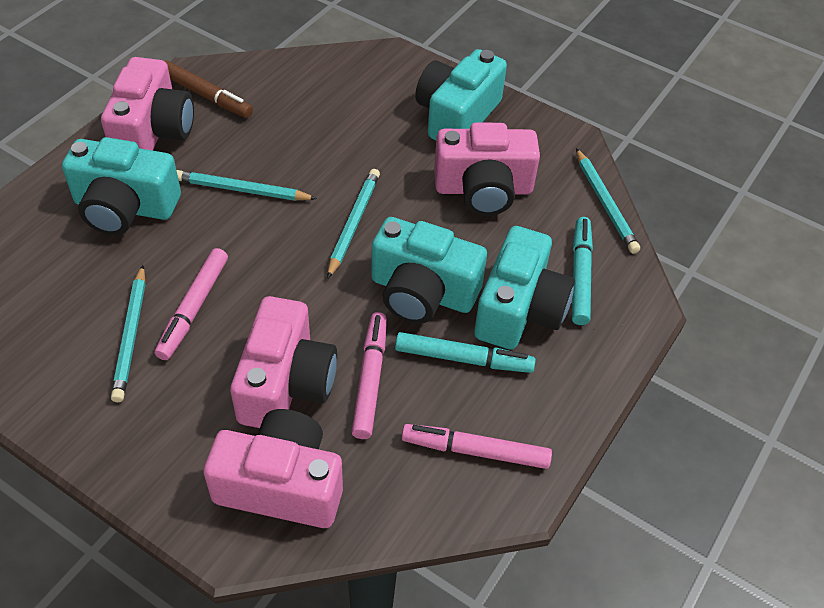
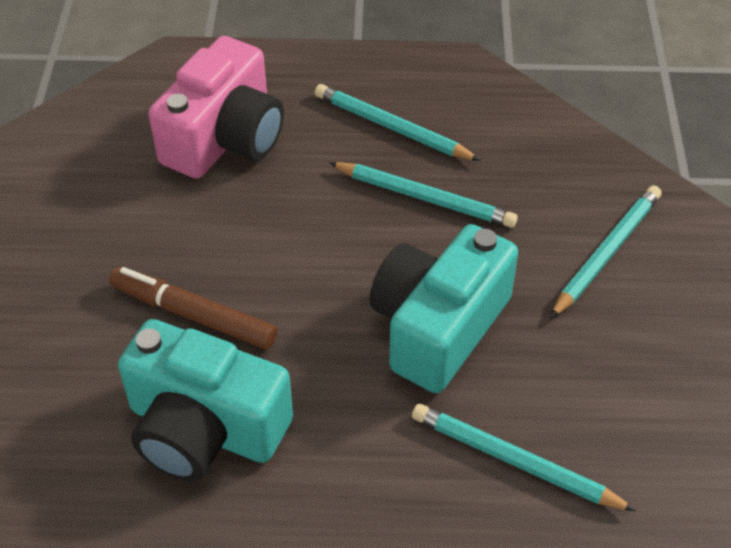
pink camera: 4 -> 1
pink marker: 3 -> 0
turquoise camera: 4 -> 2
turquoise marker: 2 -> 0

